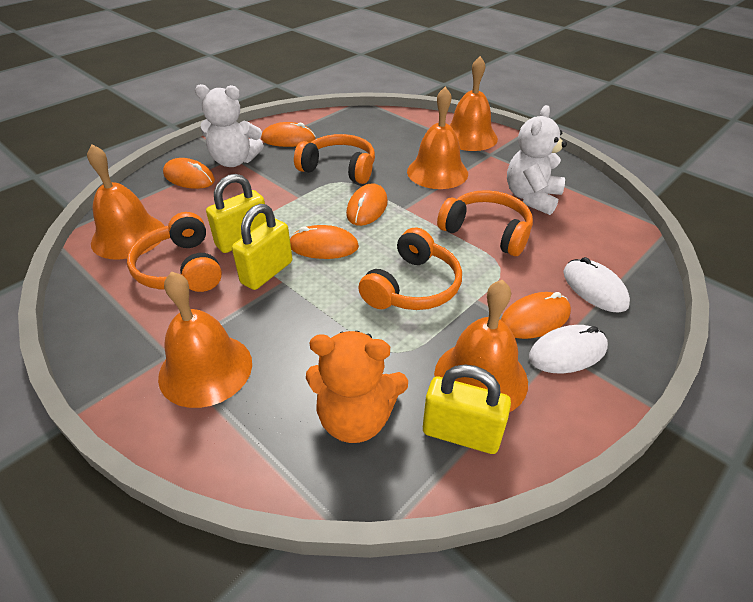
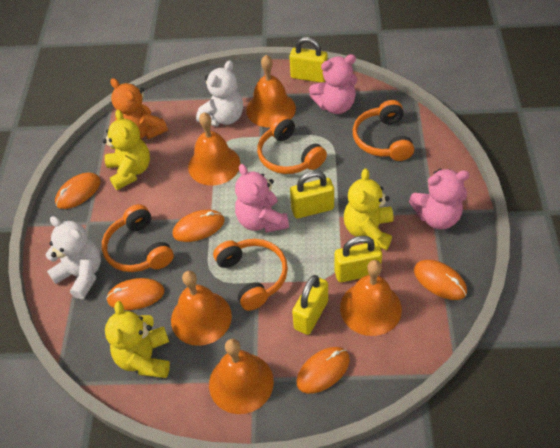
pink teddy bear: 0 -> 3
white mouse: 2 -> 0
yellow padlock: 3 -> 4
yellow teddy bear: 0 -> 3

